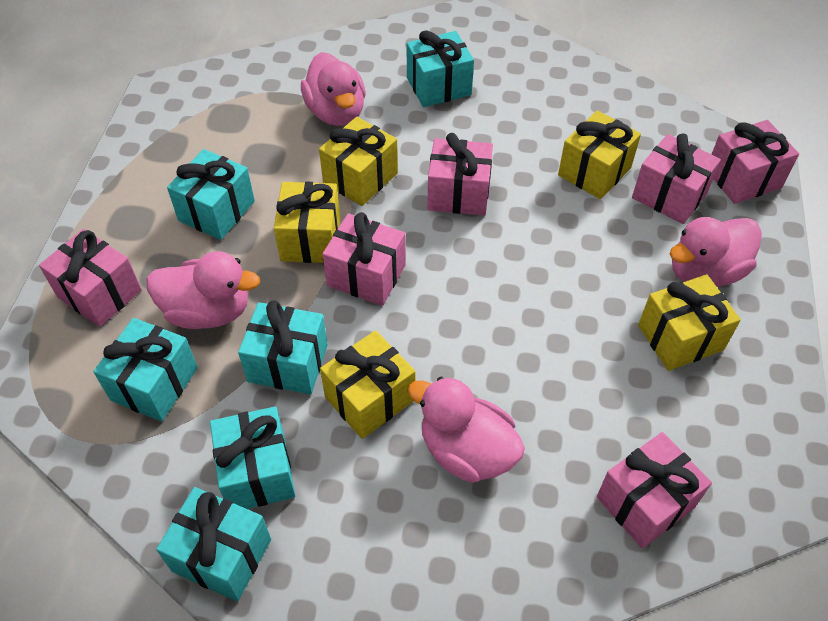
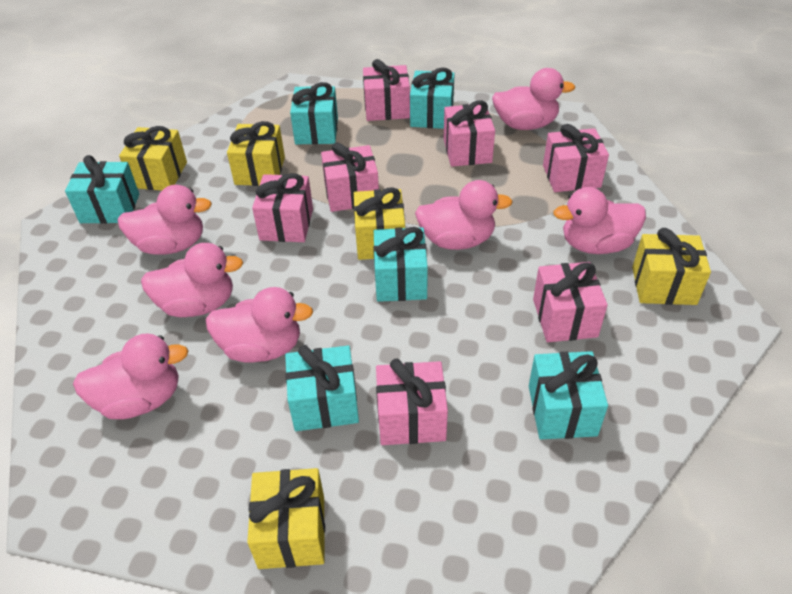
pink duck: 4 -> 7
pink gift: 6 -> 7

